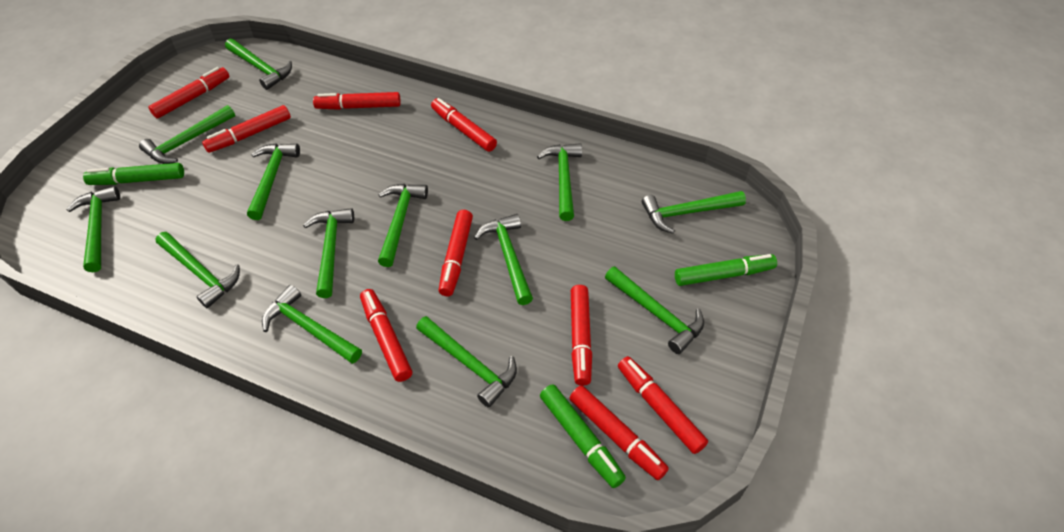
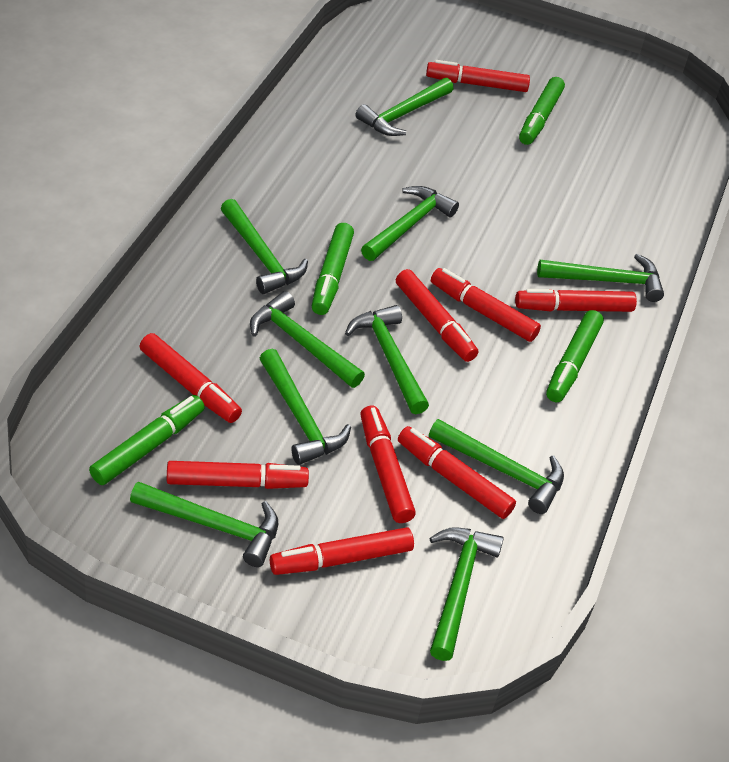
green hammer: 13 -> 10
green marker: 3 -> 4

